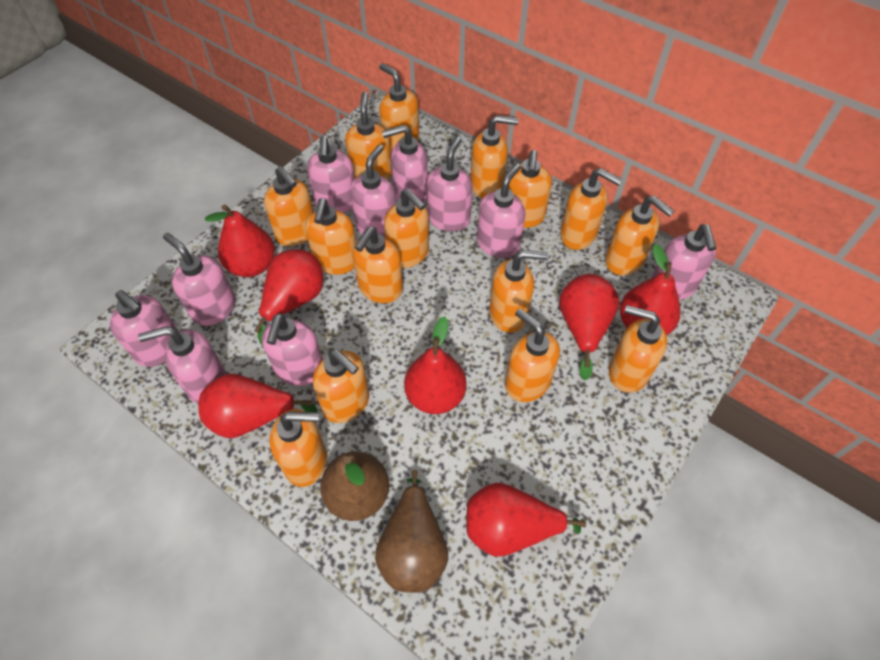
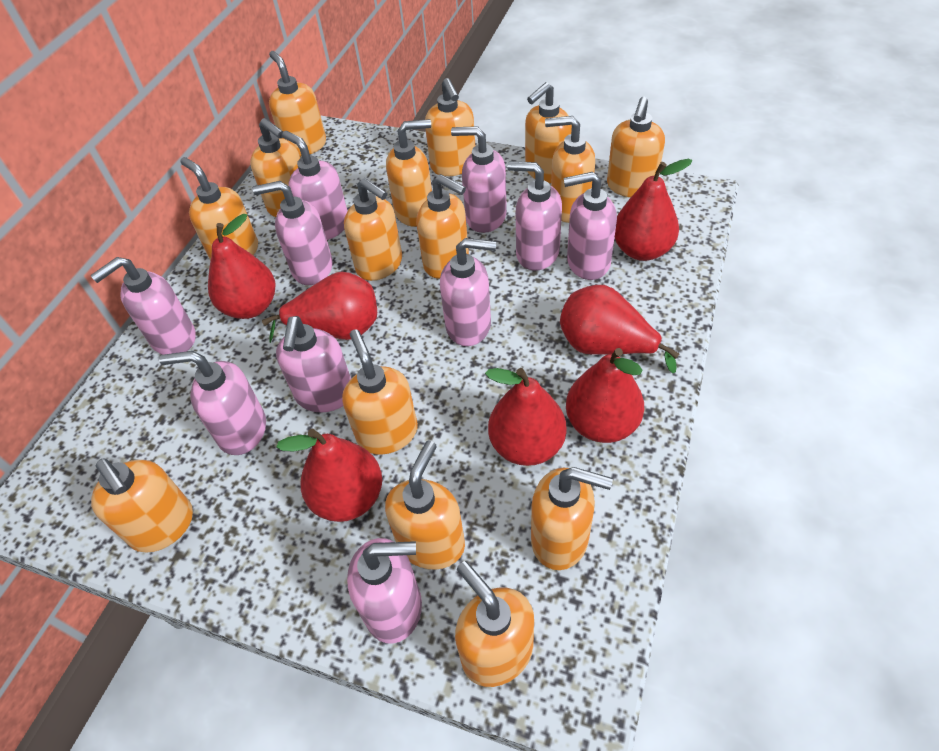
brown pear: 2 -> 0

